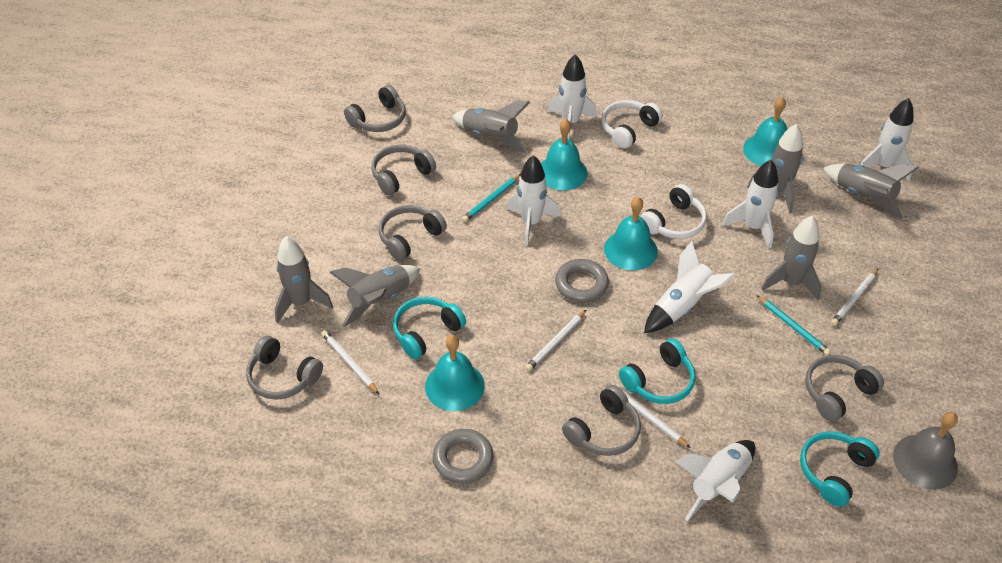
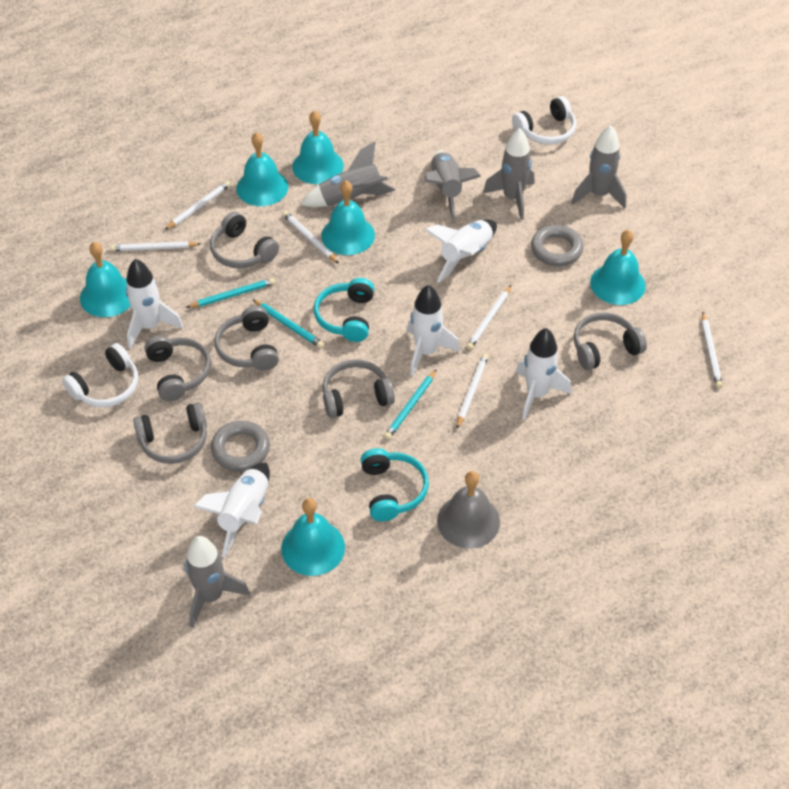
grey rocket: 6 -> 5
turquoise bell: 4 -> 6
turquoise headphones: 3 -> 2
turquoise pencil: 2 -> 3
white pencil: 4 -> 6
white rocket: 6 -> 5

